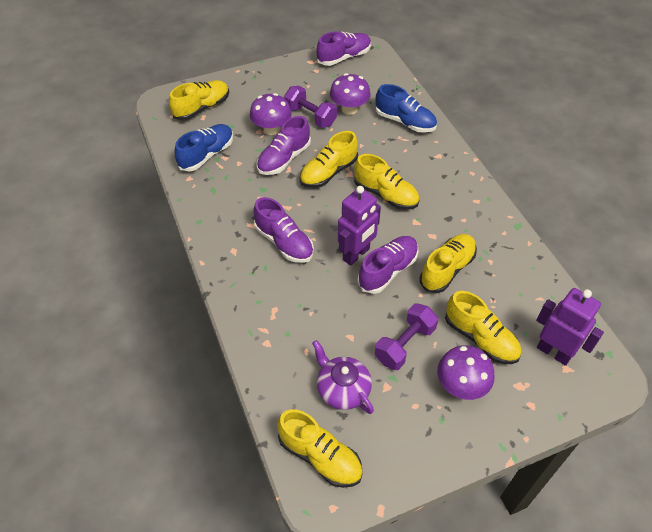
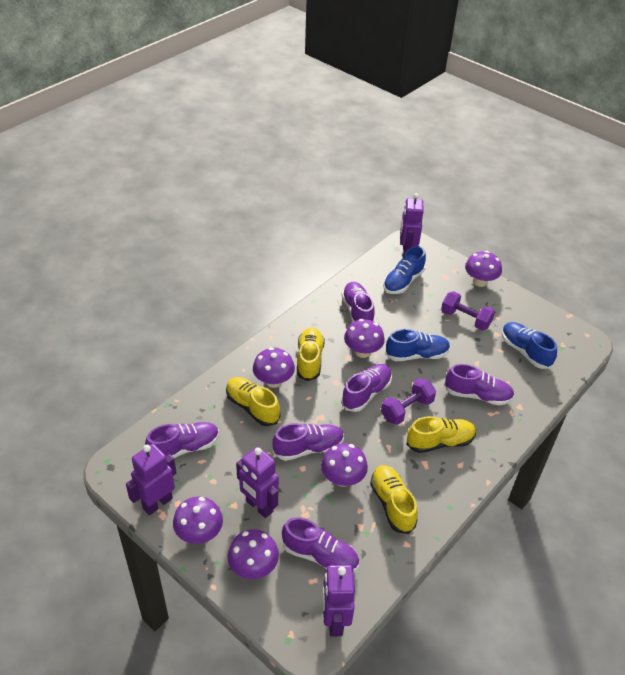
blue shoe: 2 -> 3
purple mushroom: 3 -> 6
purple robot: 2 -> 4
purple shoe: 4 -> 6
purple teapot: 1 -> 0
yellow shoe: 6 -> 4

